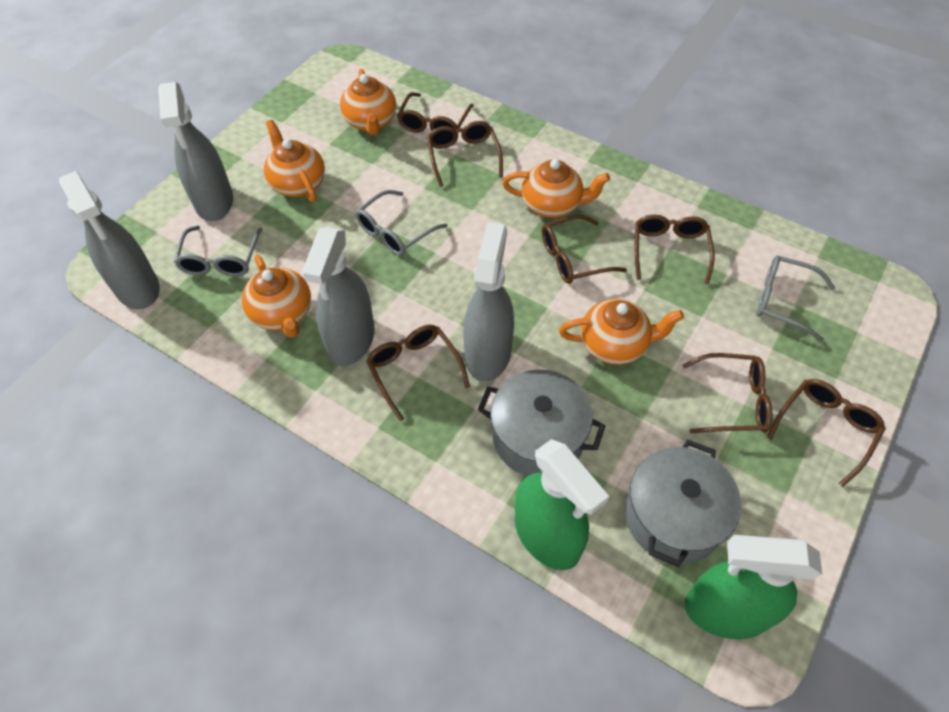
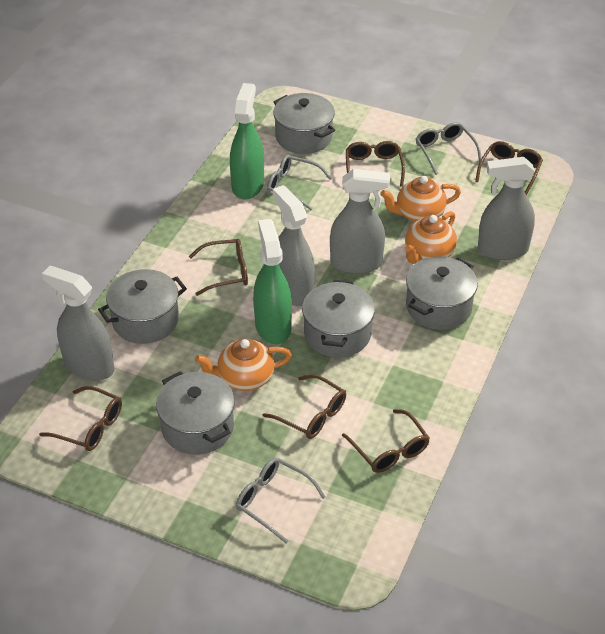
brown glasses: 7 -> 6
grey pot: 2 -> 5
orange teapot: 5 -> 3

